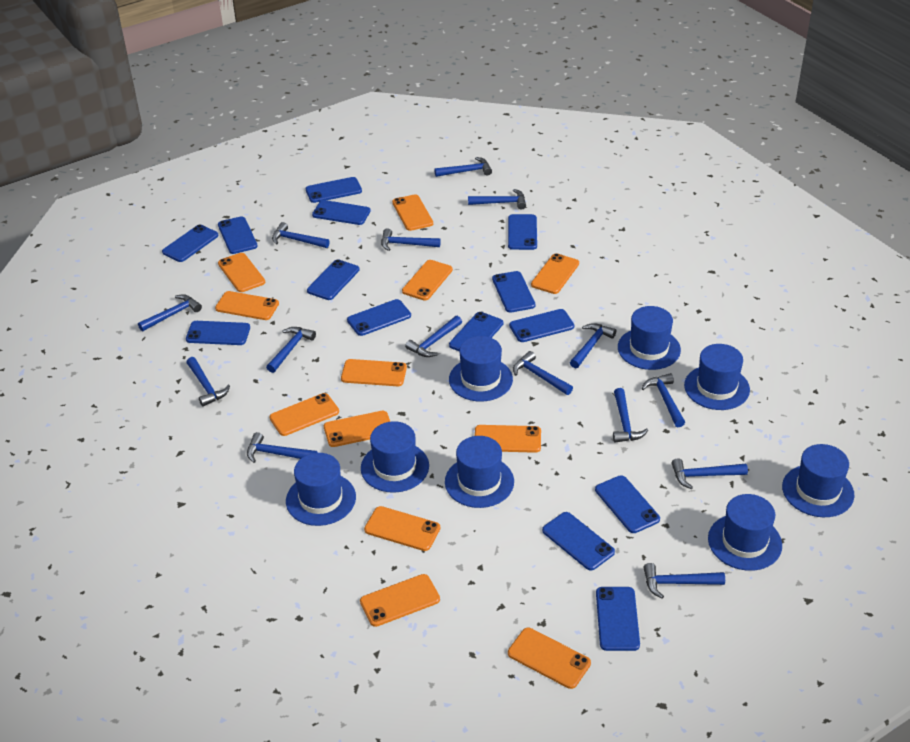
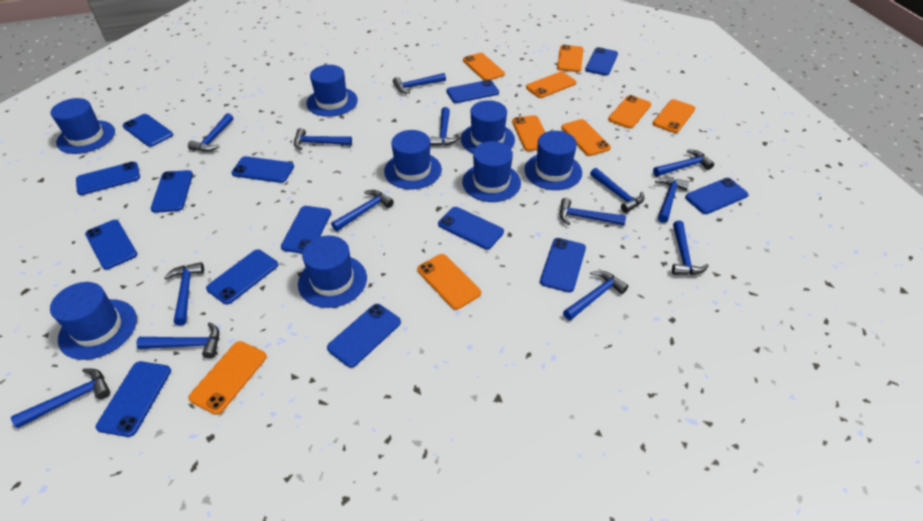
blue hammer: 15 -> 14
orange phone: 12 -> 9

